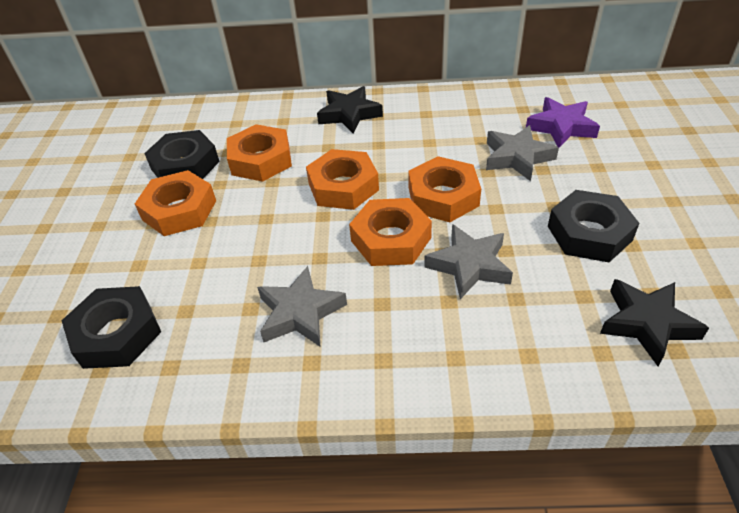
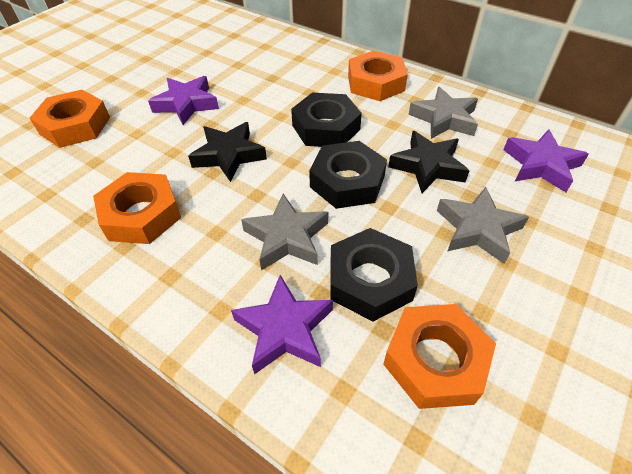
orange nut: 5 -> 4
purple star: 1 -> 3

